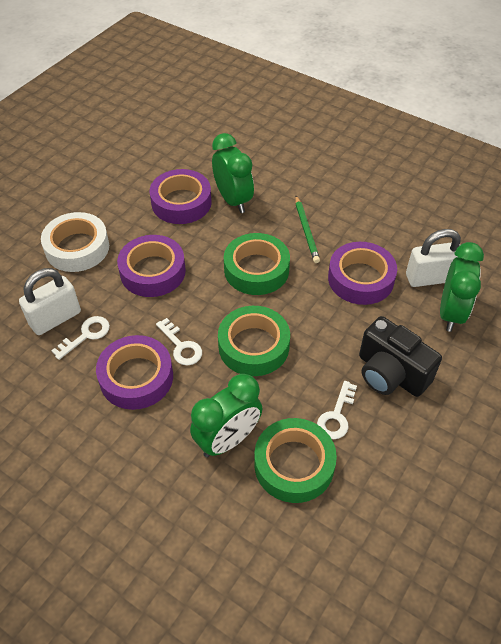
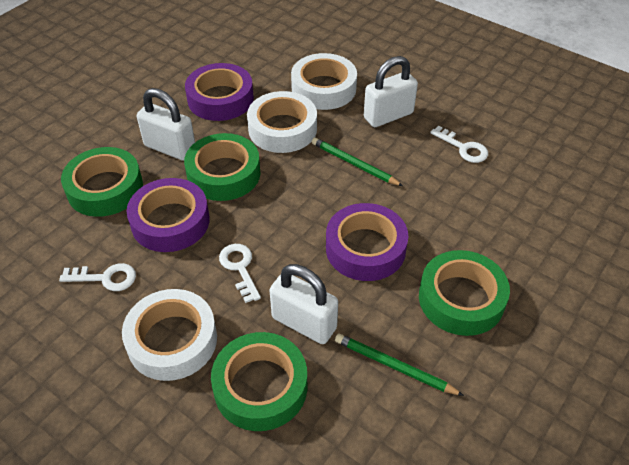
black camera: 1 -> 0
green clock: 3 -> 0
green pencil: 1 -> 2
green tape: 3 -> 4
purple tape: 4 -> 3
white padlock: 2 -> 3
white tape: 1 -> 3

